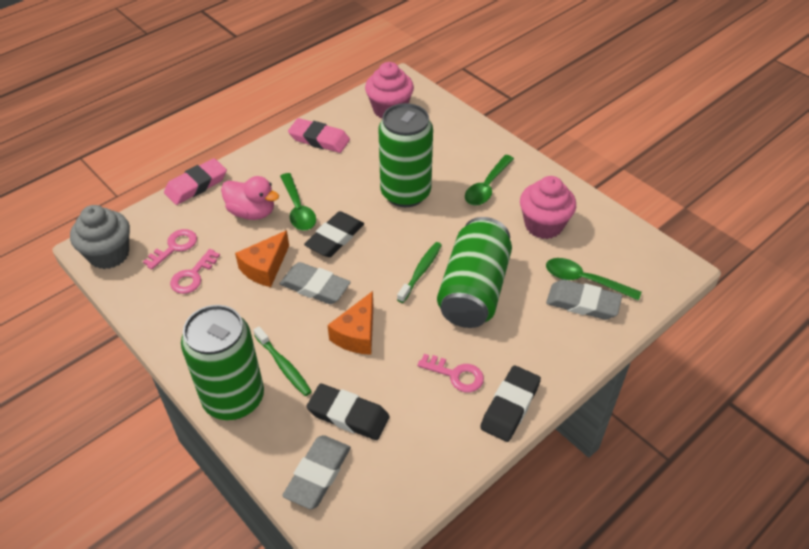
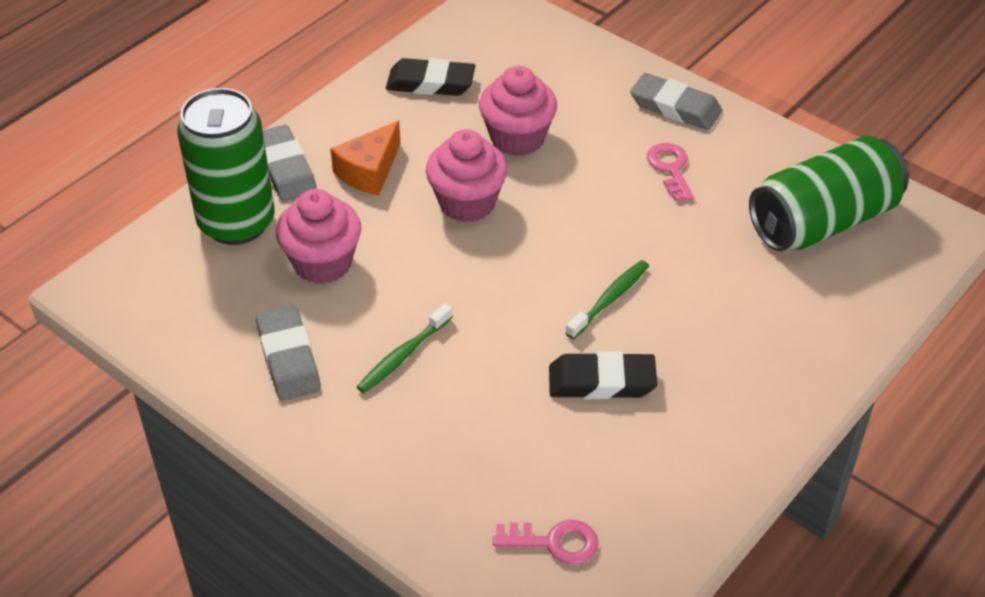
black eraser: 3 -> 2
green can: 3 -> 2
green spoon: 3 -> 0
grey cupcake: 1 -> 0
orange cheese: 2 -> 1
pink cupcake: 2 -> 3
pink duck: 1 -> 0
pink eraser: 2 -> 0
pink key: 3 -> 2

